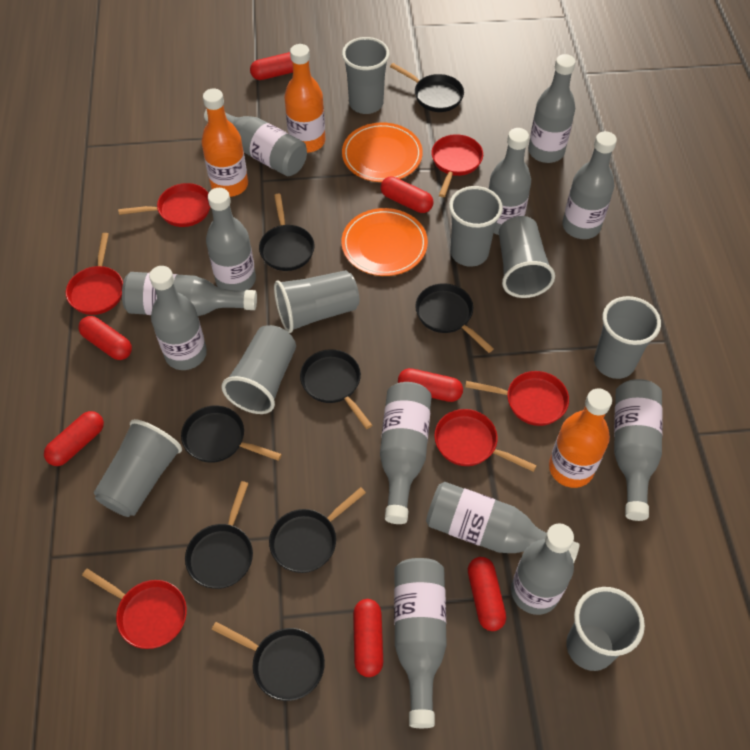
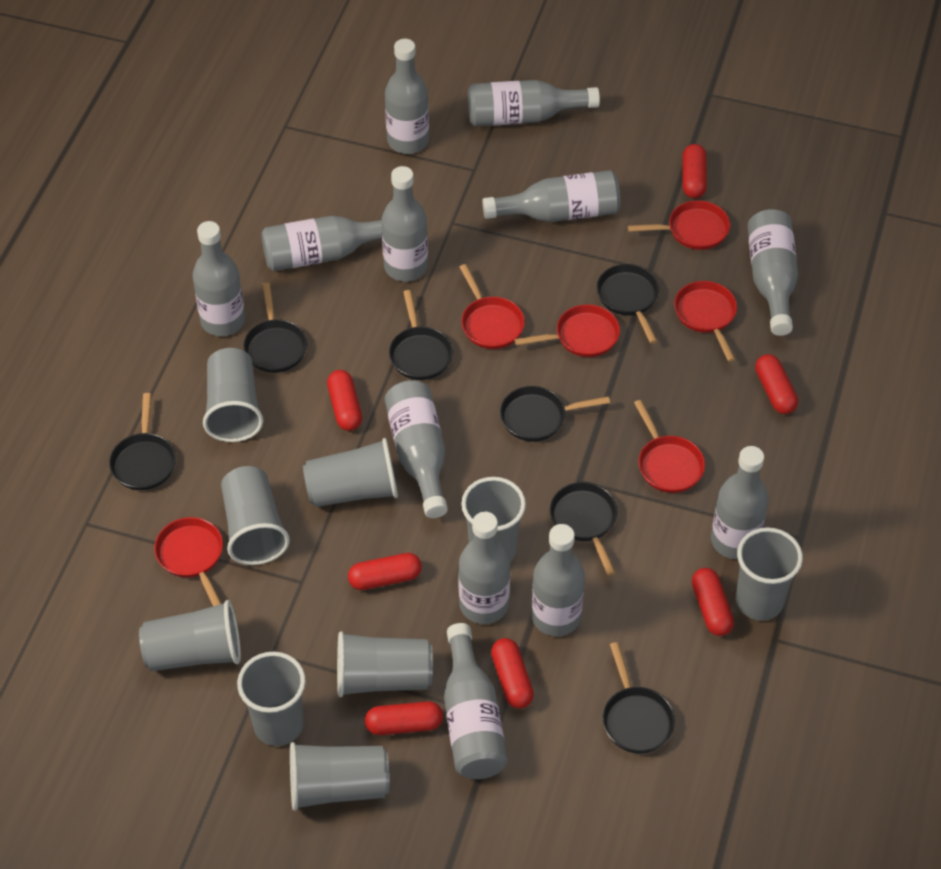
black pan: 8 -> 7
grey cup: 8 -> 9
orange bottle: 3 -> 0
orange plate: 2 -> 0

